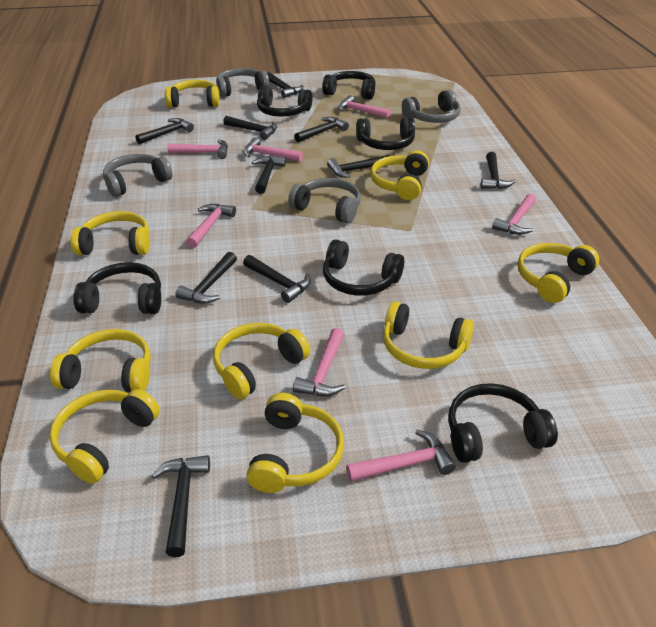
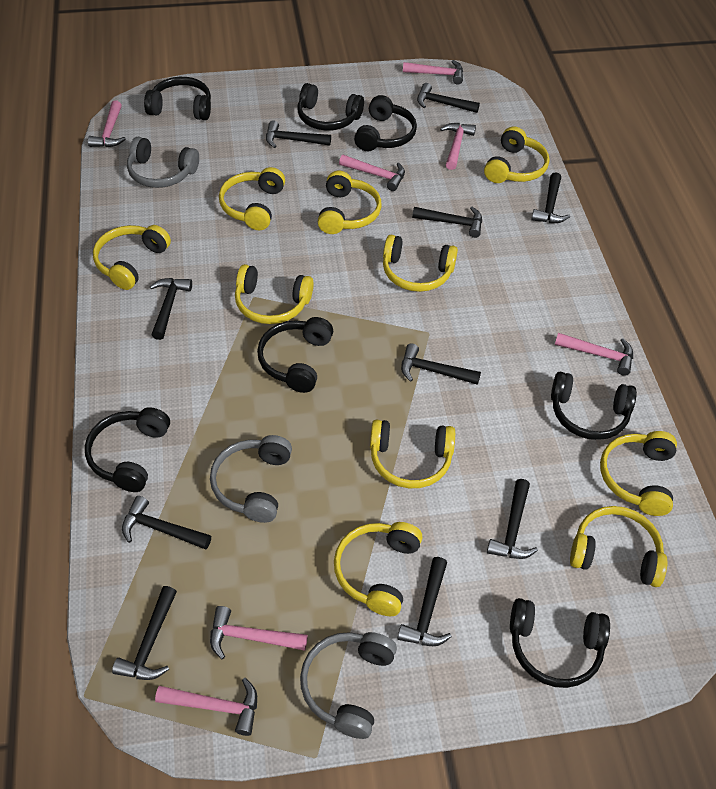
black headphones: 6 -> 7
grey headphones: 4 -> 3
yellow headphones: 9 -> 10

